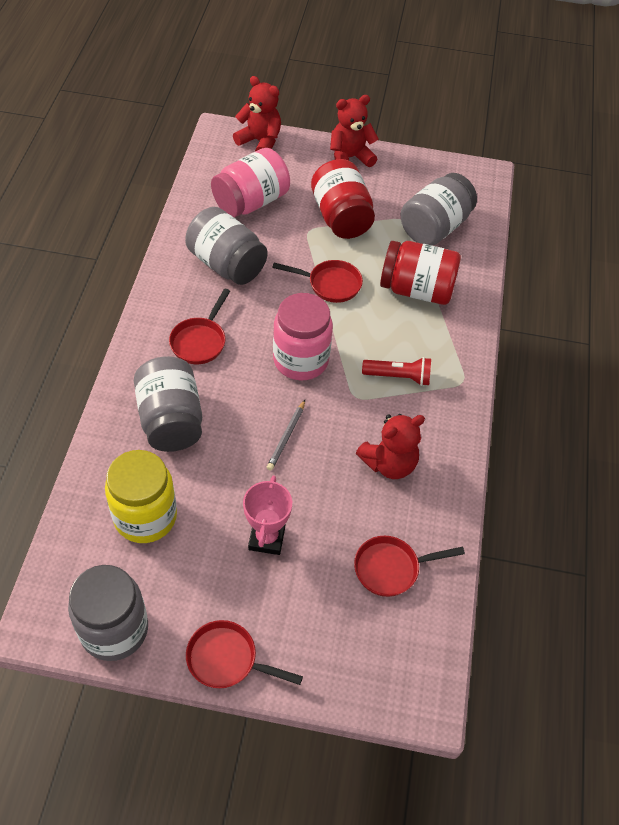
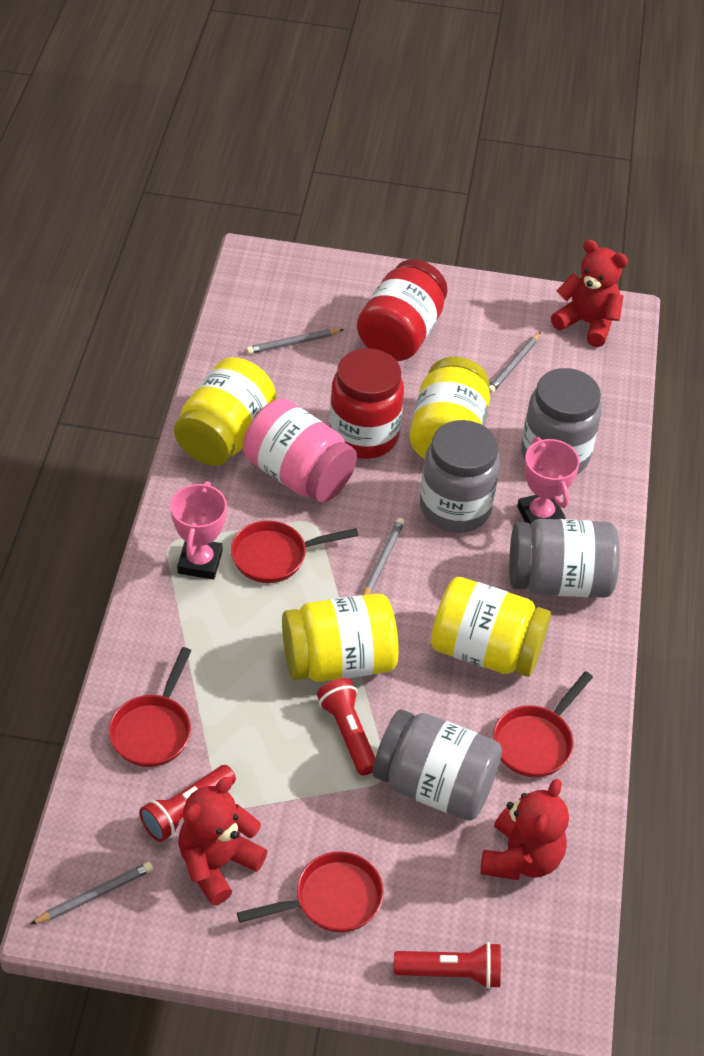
grey pencil: 1 -> 4
pink jar: 2 -> 1
pink trophy: 1 -> 2
red flashlight: 1 -> 3
yellow jar: 1 -> 4

